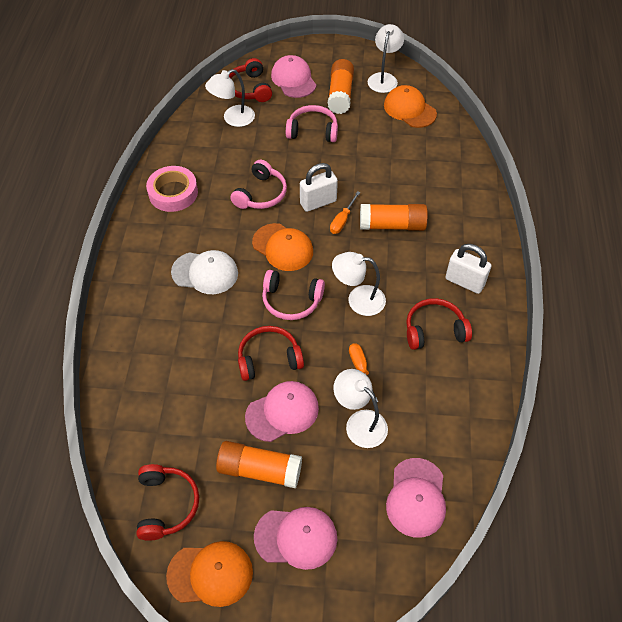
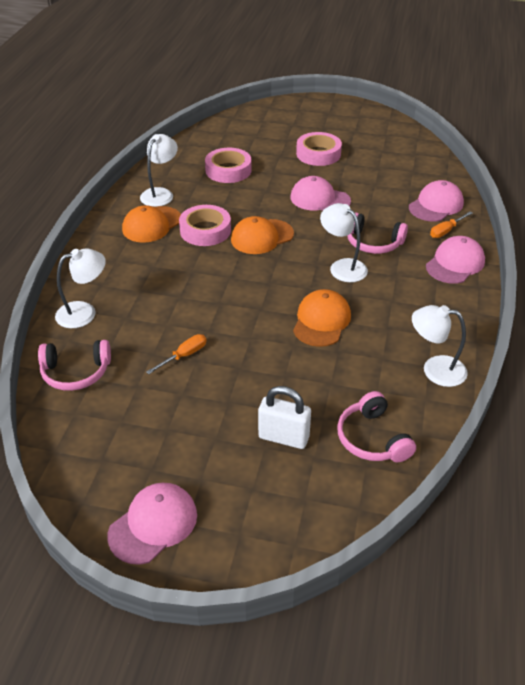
orange glue stick: 3 -> 0
pink tape: 1 -> 3
red headphones: 4 -> 0
white cap: 1 -> 0
white padlock: 2 -> 1

